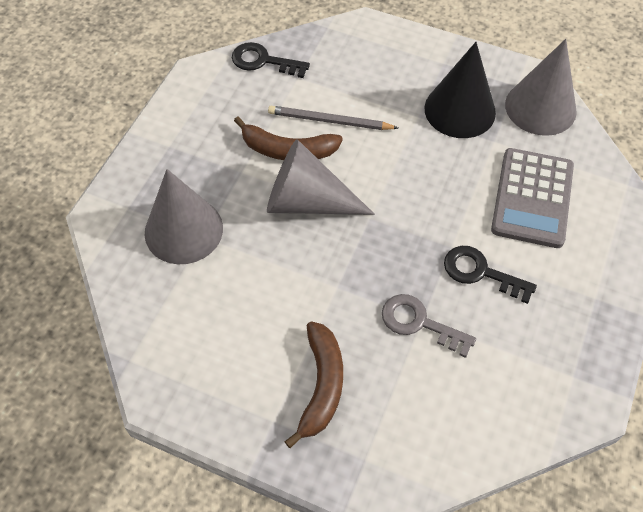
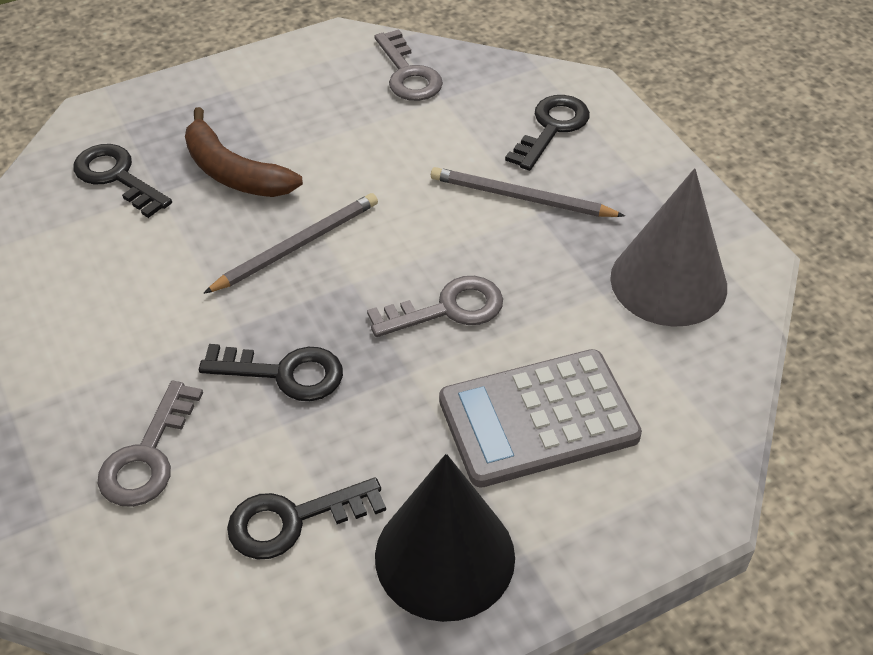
black key: 2 -> 4
brown banana: 2 -> 1
grey cone: 3 -> 1
grey key: 1 -> 3
grey pencil: 1 -> 2

